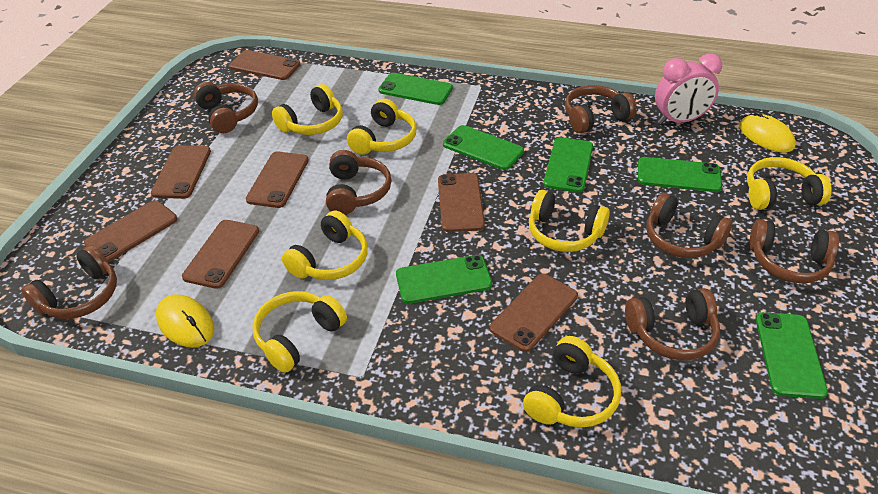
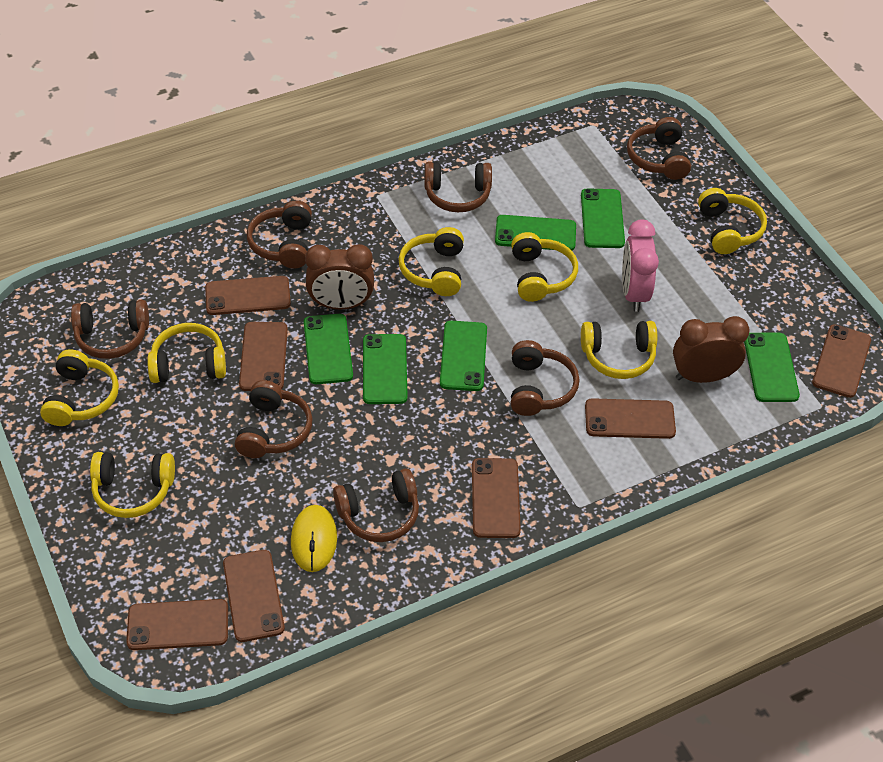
brown clock: 0 -> 2
yellow mouse: 2 -> 1

